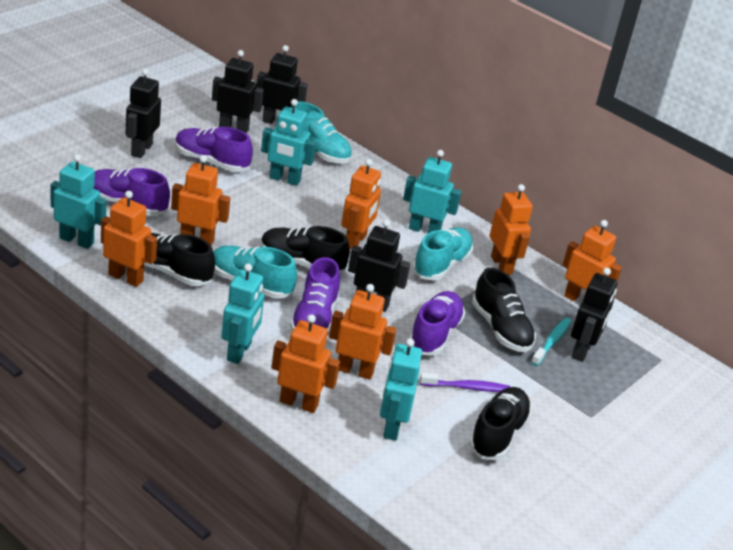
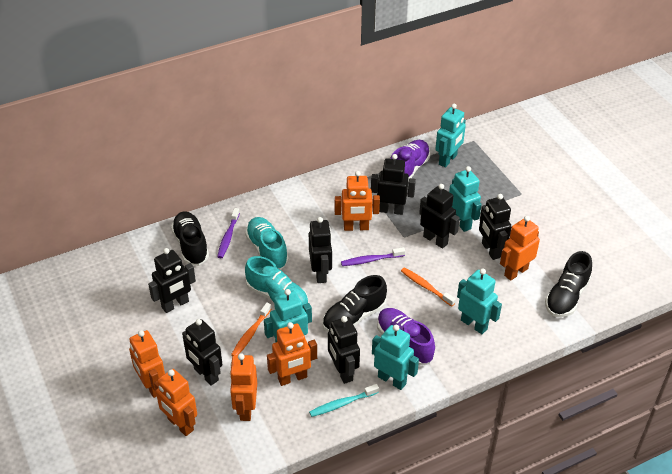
black robot: 5 -> 7
black shoe: 4 -> 3
orange robot: 7 -> 6
orange toothbrush: 0 -> 2
purple shoe: 4 -> 2
purple toothbrush: 1 -> 2
turquoise shoe: 3 -> 2

